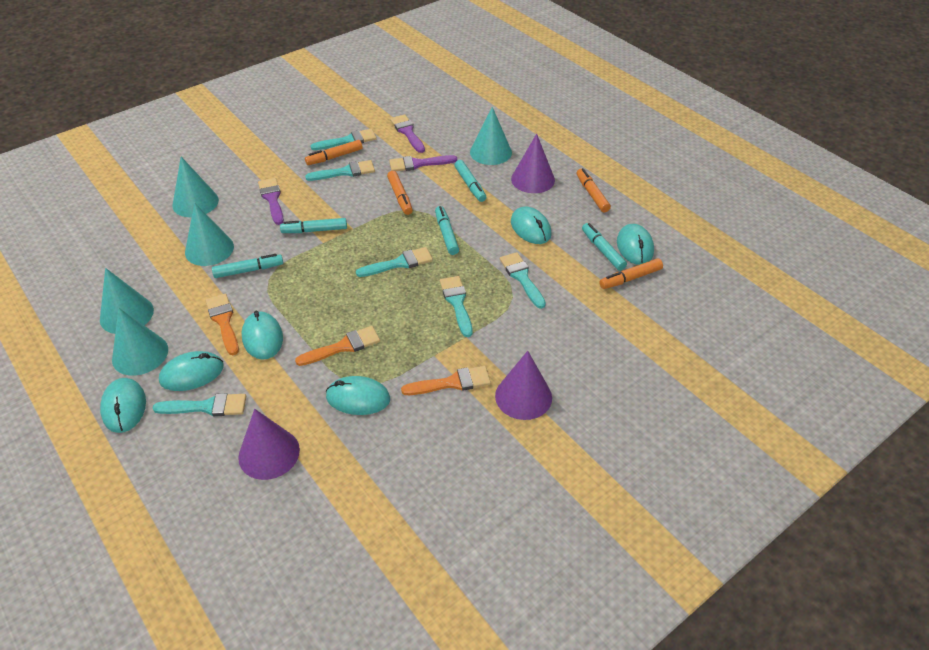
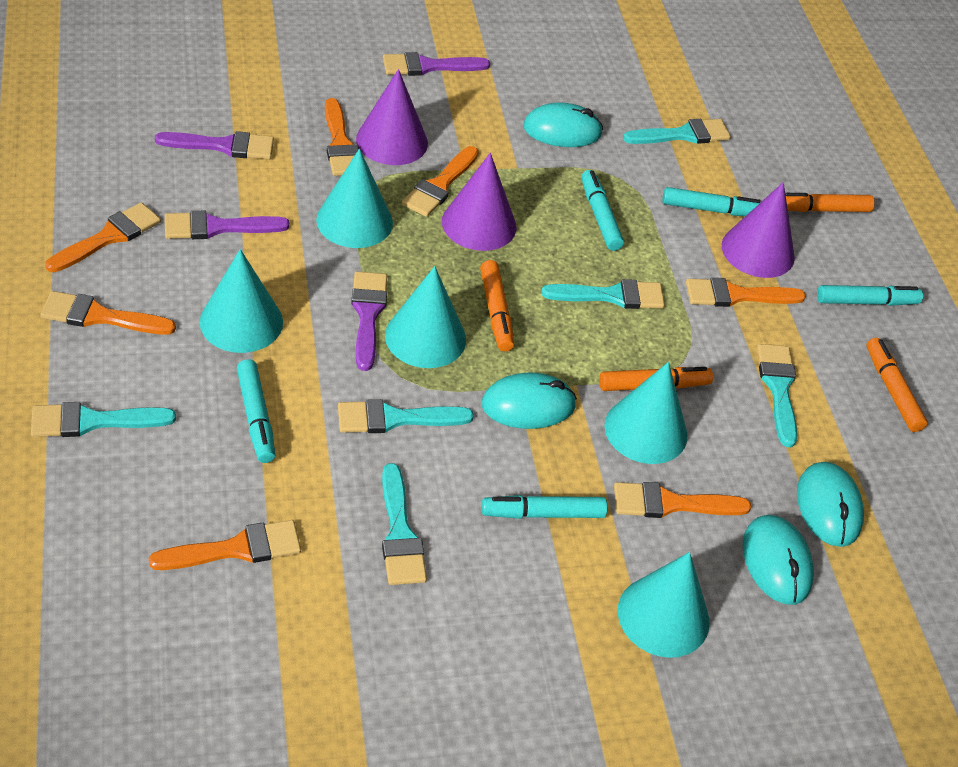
orange brush: 3 -> 7
purple brush: 3 -> 4
turquoise mouse: 6 -> 4

